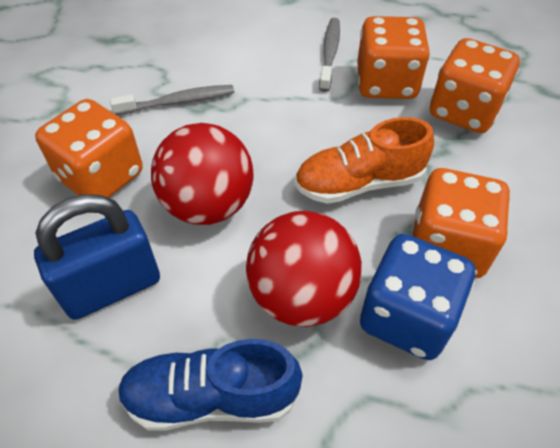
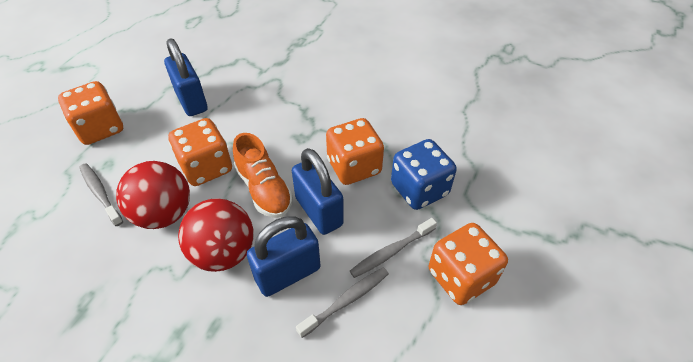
blue padlock: 1 -> 3
blue shoe: 1 -> 0
grey toothbrush: 2 -> 3

